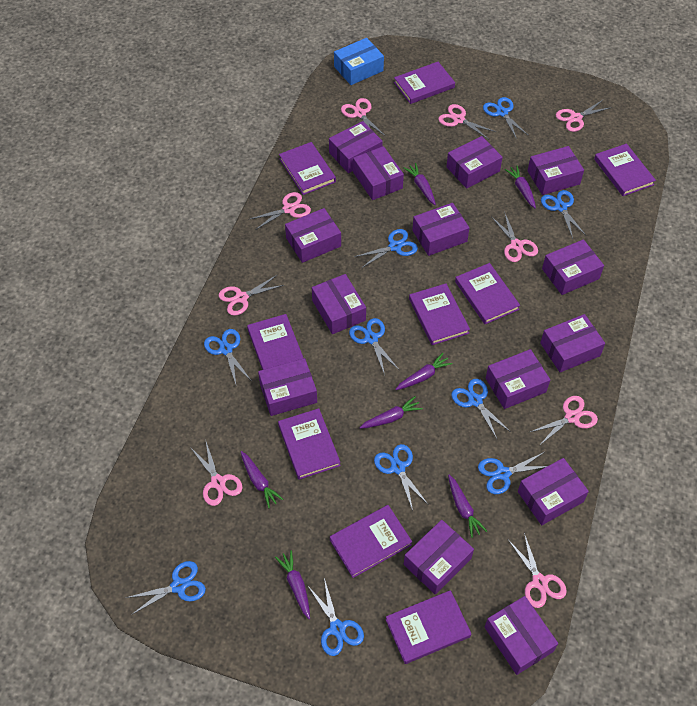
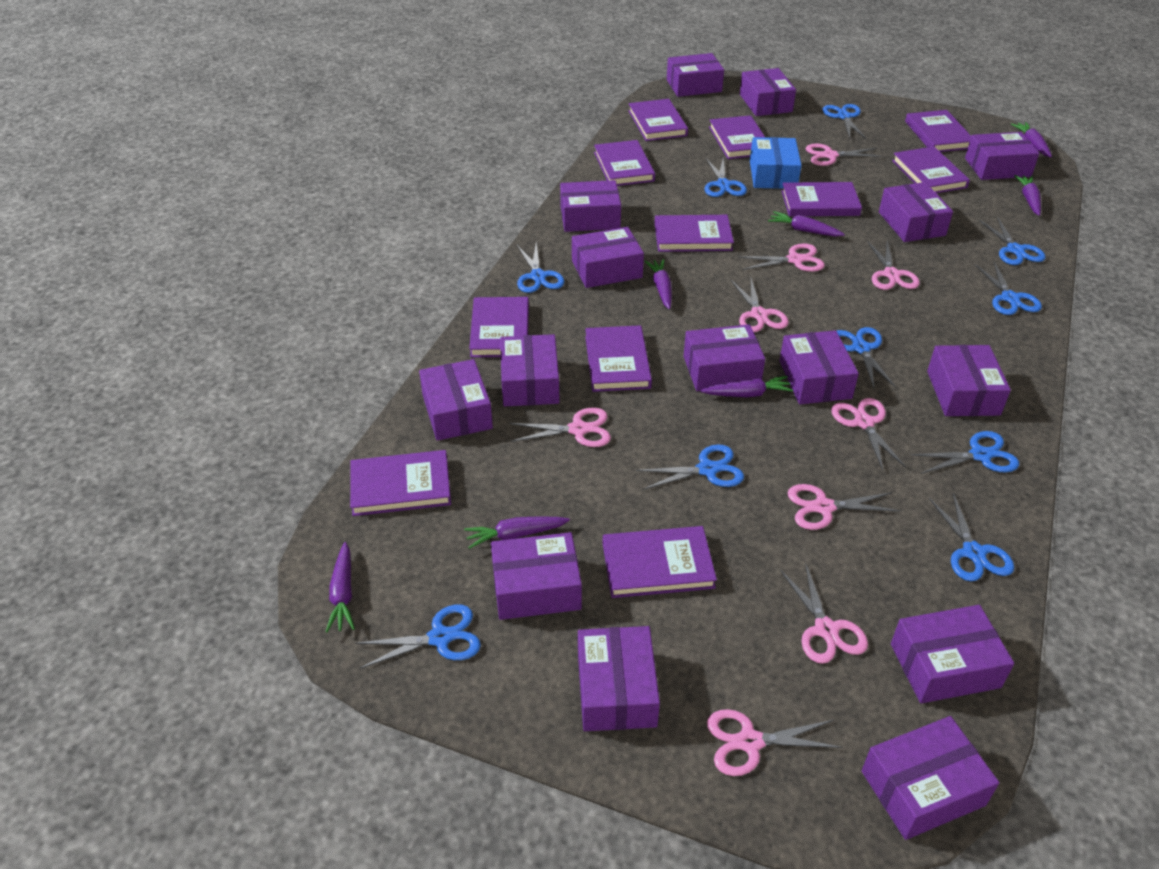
purple book: 9 -> 11
purple box: 14 -> 15

